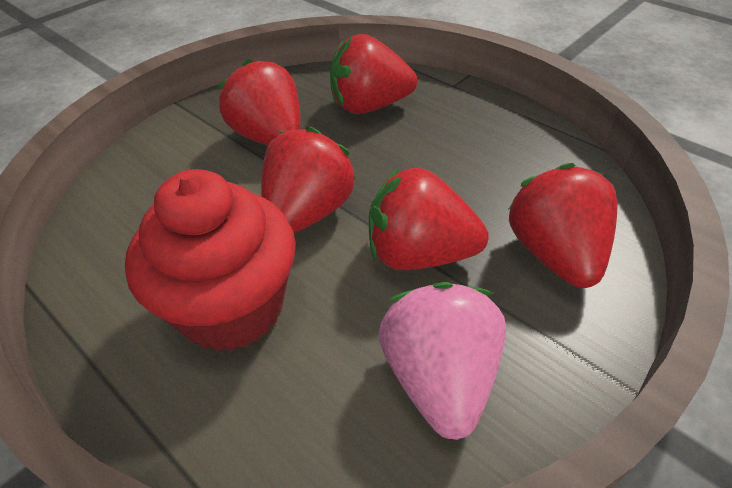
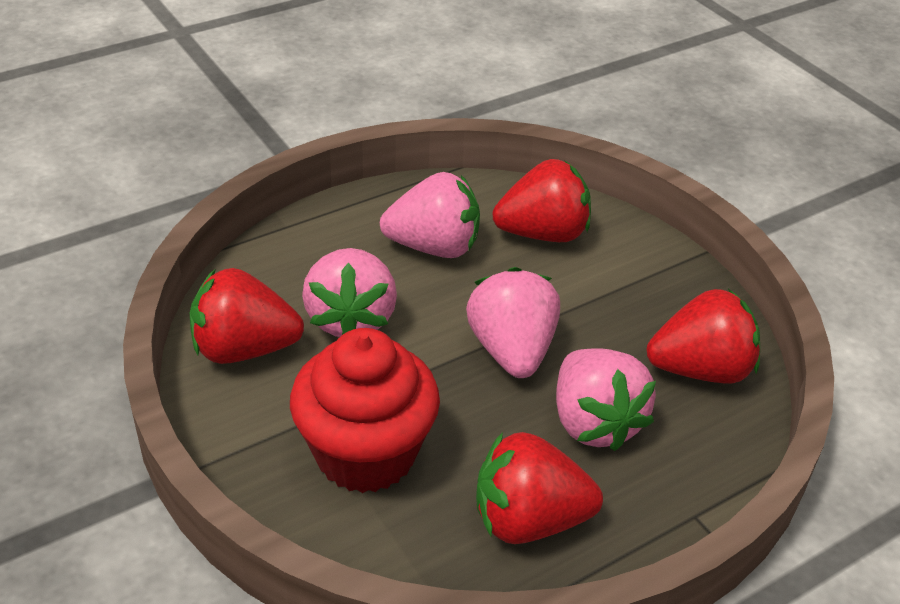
pink strawberry: 1 -> 4
red strawberry: 5 -> 4

